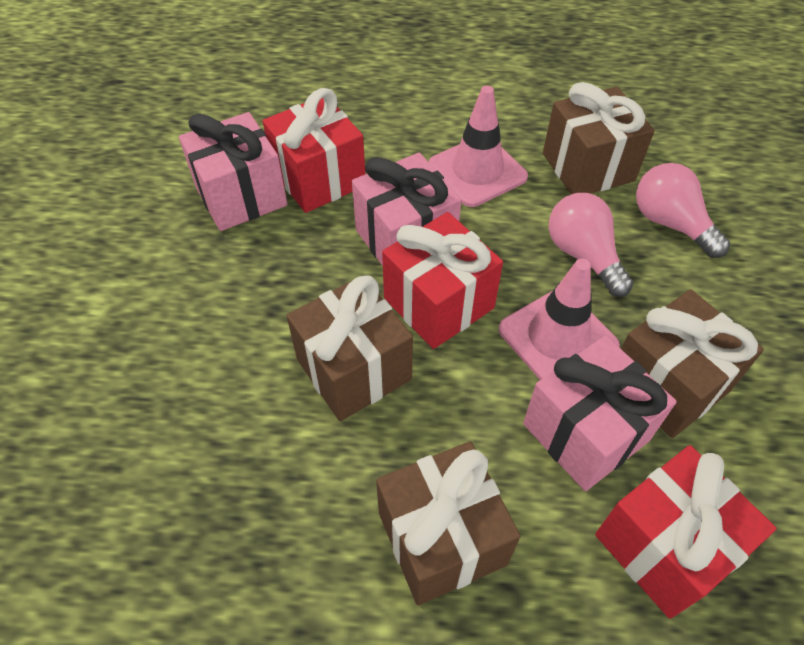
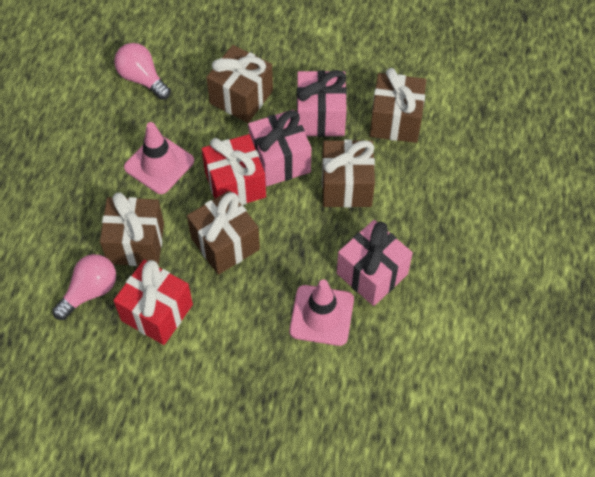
brown gift: 4 -> 5
red gift: 3 -> 2

